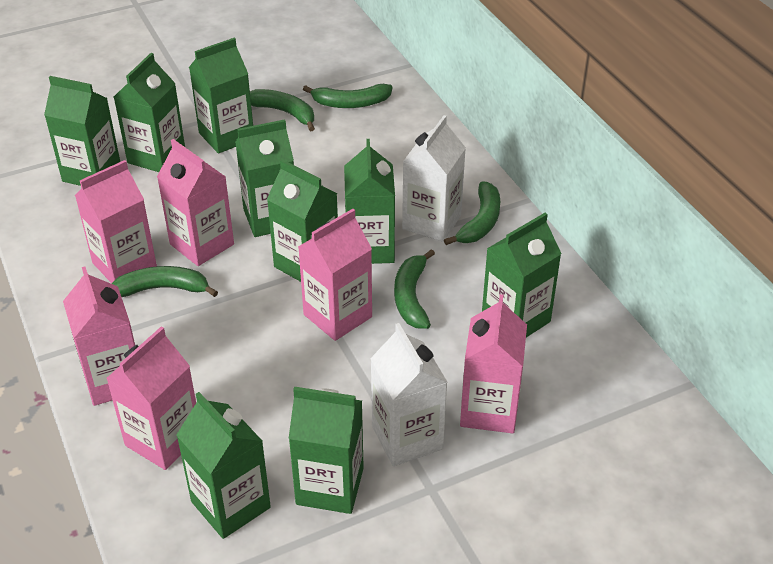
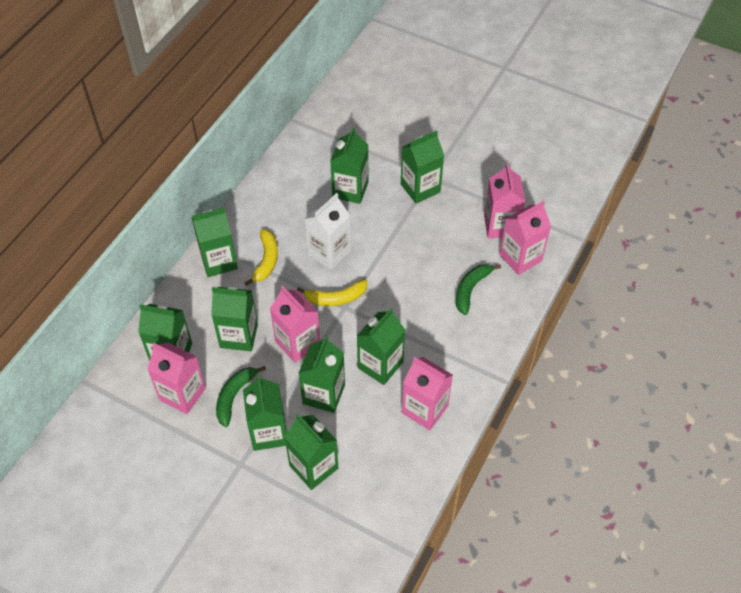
green banana: 5 -> 2
pink carton: 6 -> 5
white carton: 2 -> 1
yellow banana: 0 -> 2

